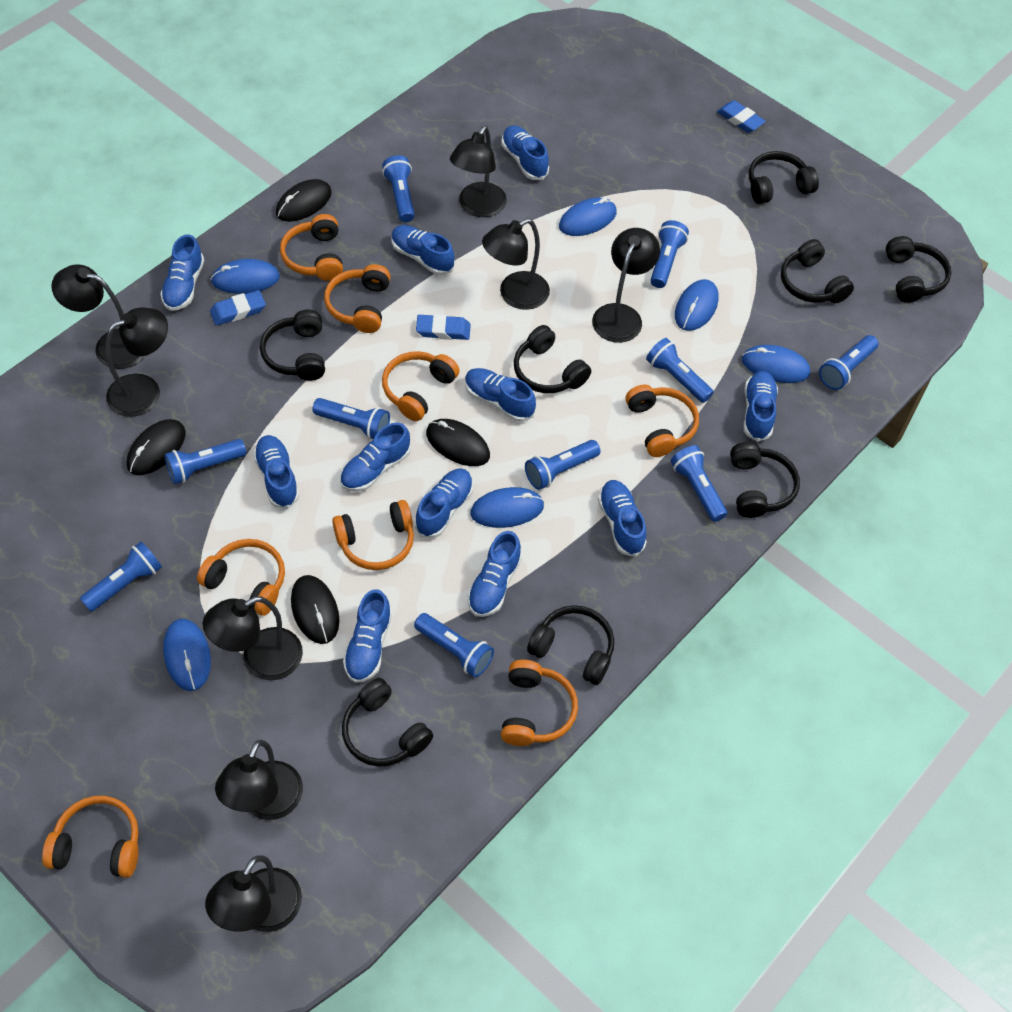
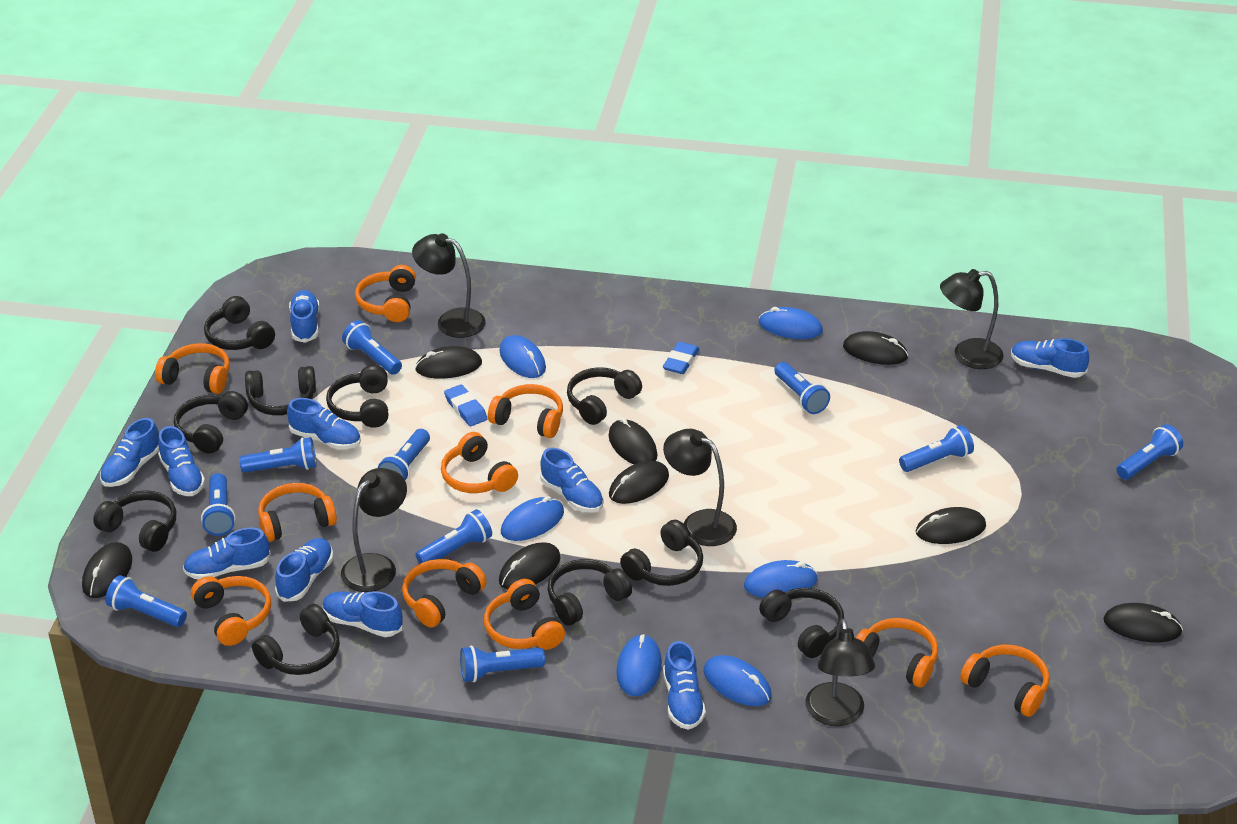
black headphones: 8 -> 10
black lamp: 8 -> 5
black mouse: 4 -> 8
blue eraser: 3 -> 2
blue shoe: 11 -> 10
orange headphones: 8 -> 10

